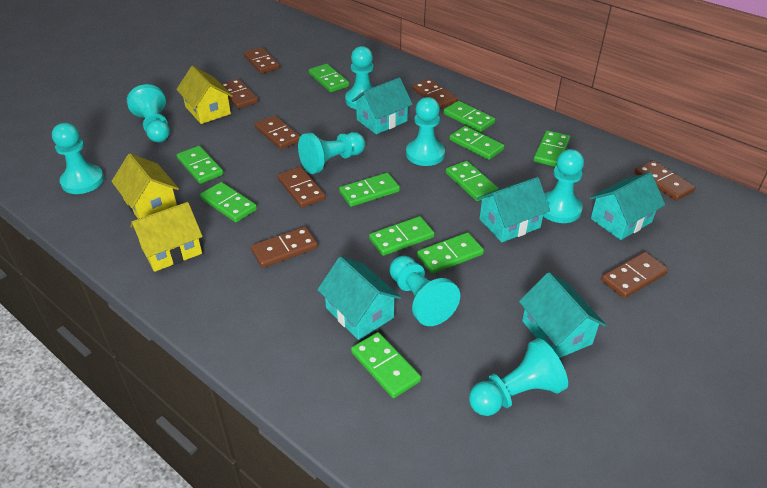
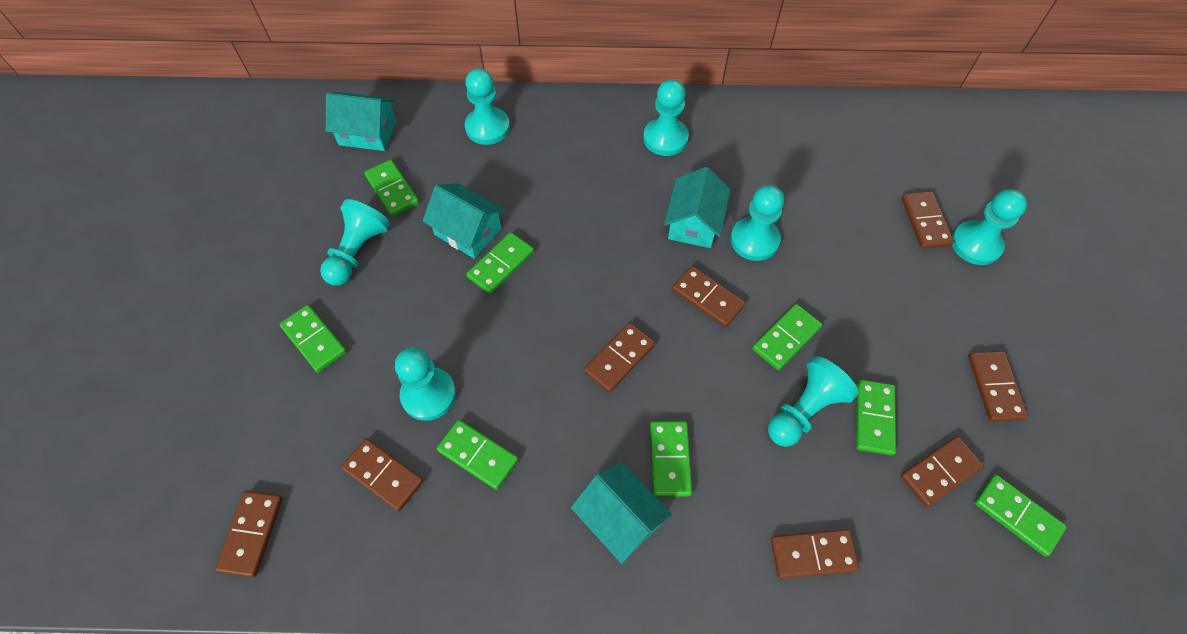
green domino: 11 -> 8
turquoise house: 5 -> 4
turquoise pawn: 8 -> 7
yellow house: 3 -> 0

